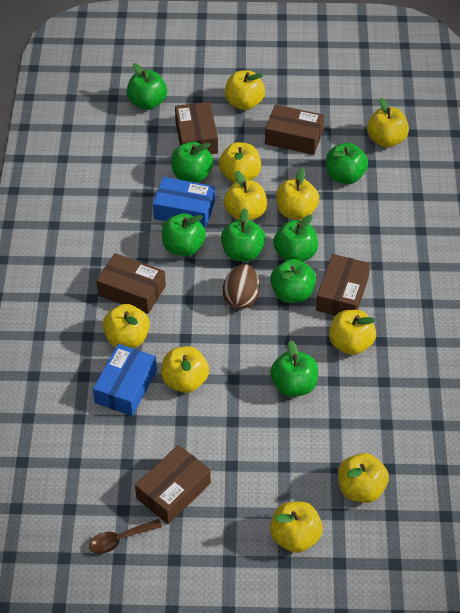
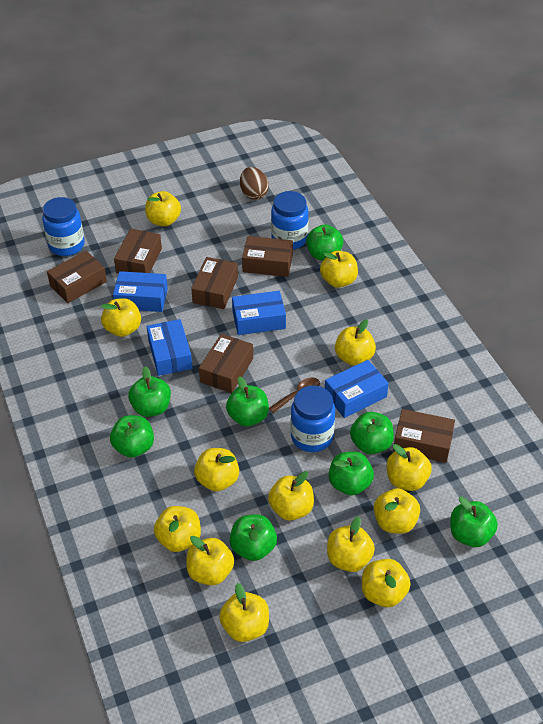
blue box: 2 -> 4
blue jar: 0 -> 3
brown box: 5 -> 6
yellow apple: 10 -> 13

